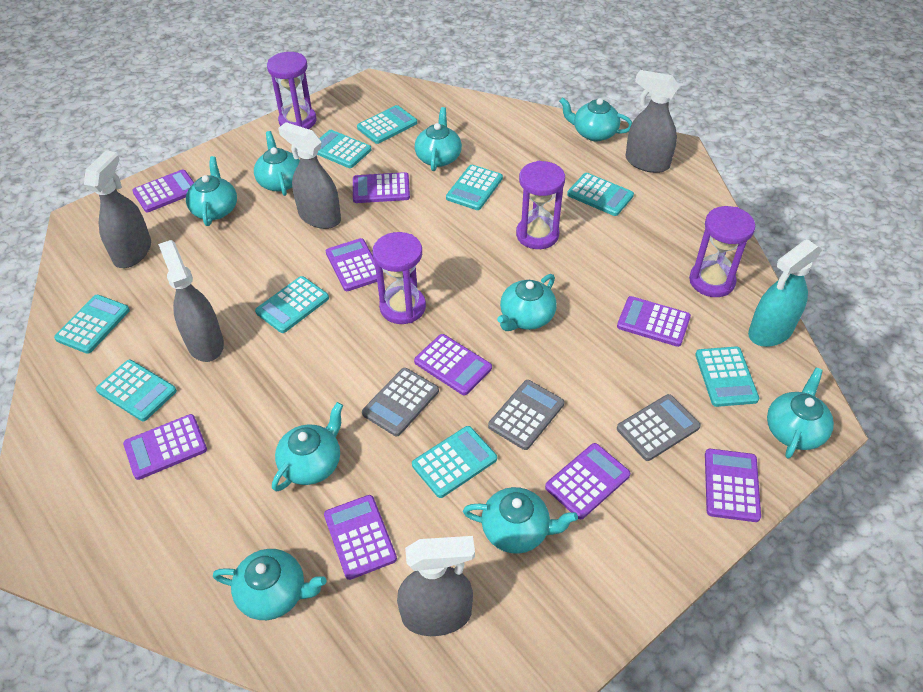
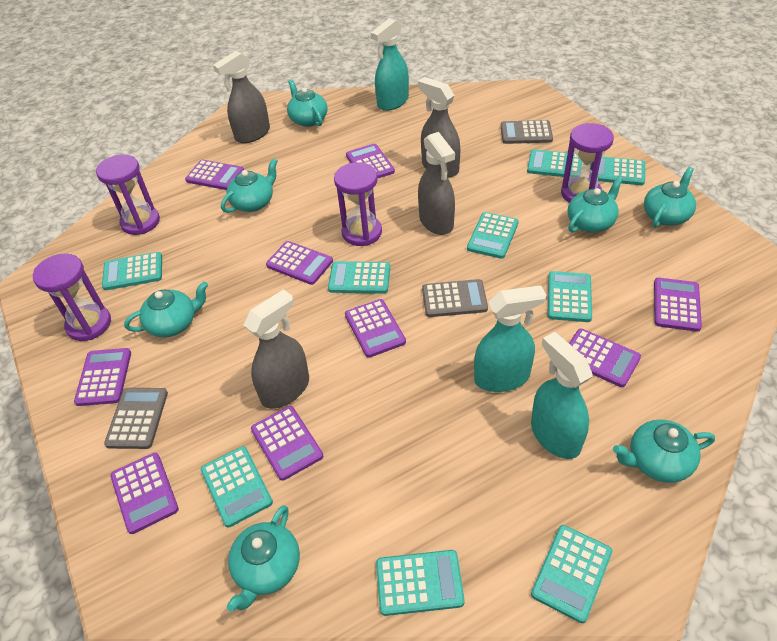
grey spray bottle: 5 -> 4
turquoise spray bottle: 1 -> 3
turquoise teapot: 9 -> 7

